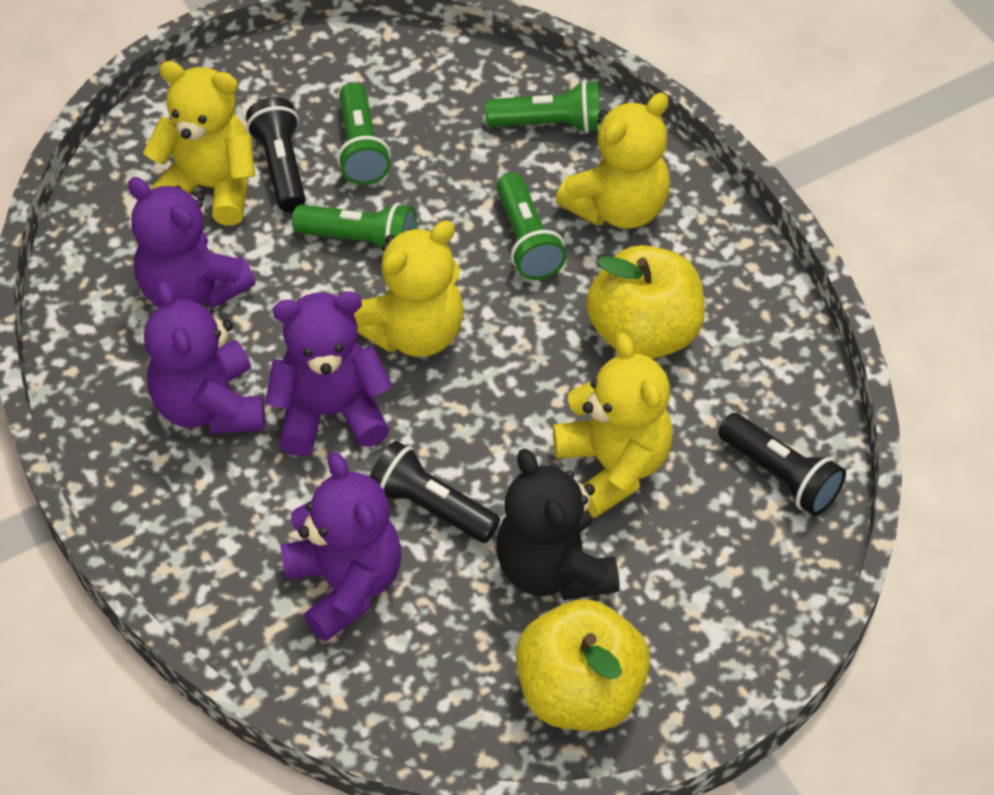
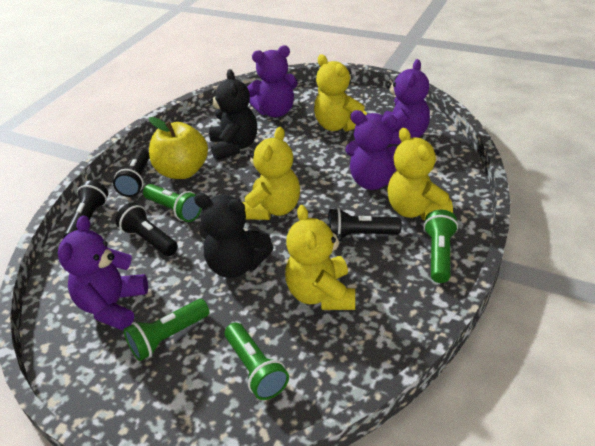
black flashlight: 3 -> 4
black teddy bear: 1 -> 2
yellow apple: 2 -> 1

